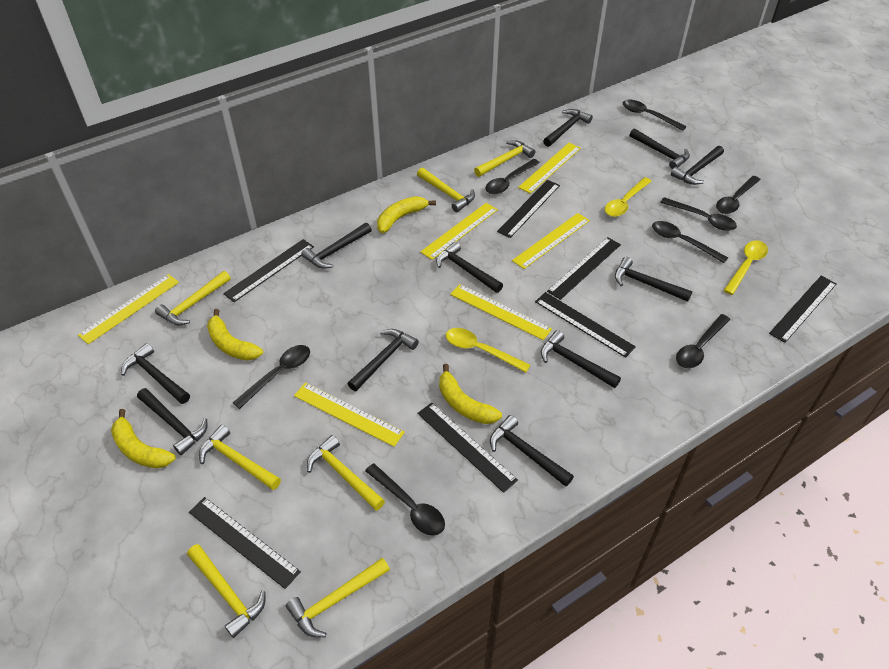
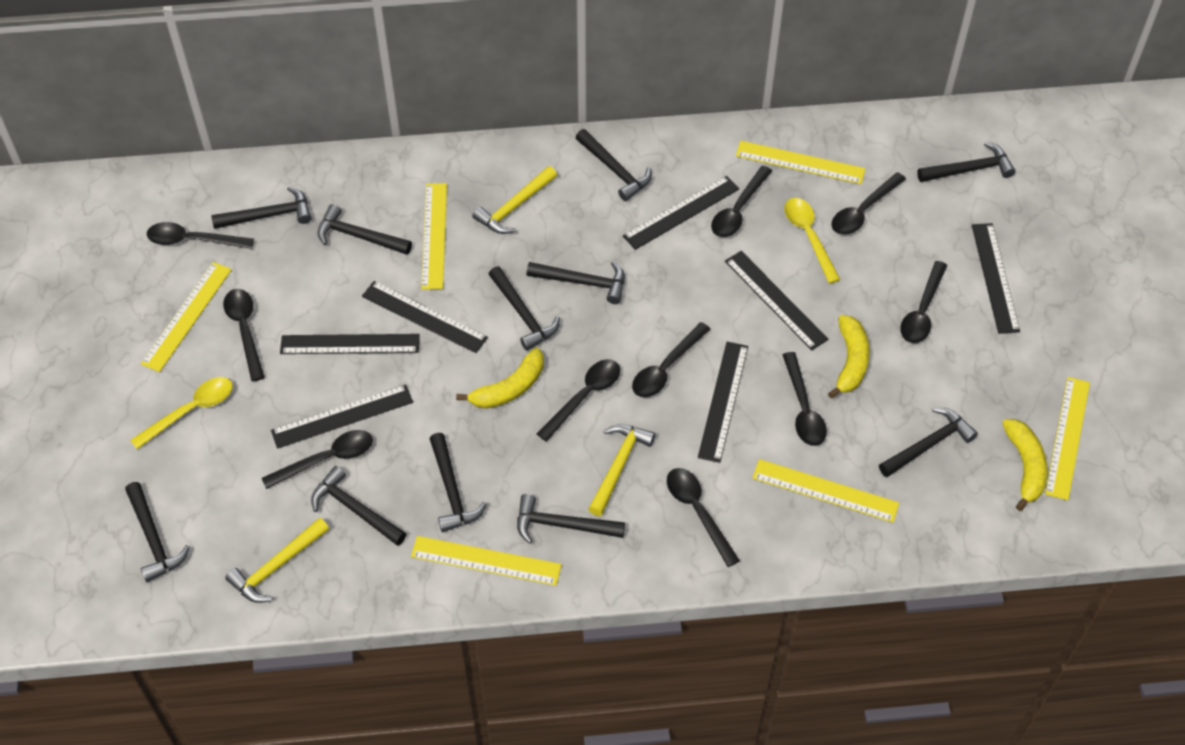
black spoon: 8 -> 10
yellow banana: 4 -> 3
yellow hammer: 7 -> 3
yellow spoon: 3 -> 2

